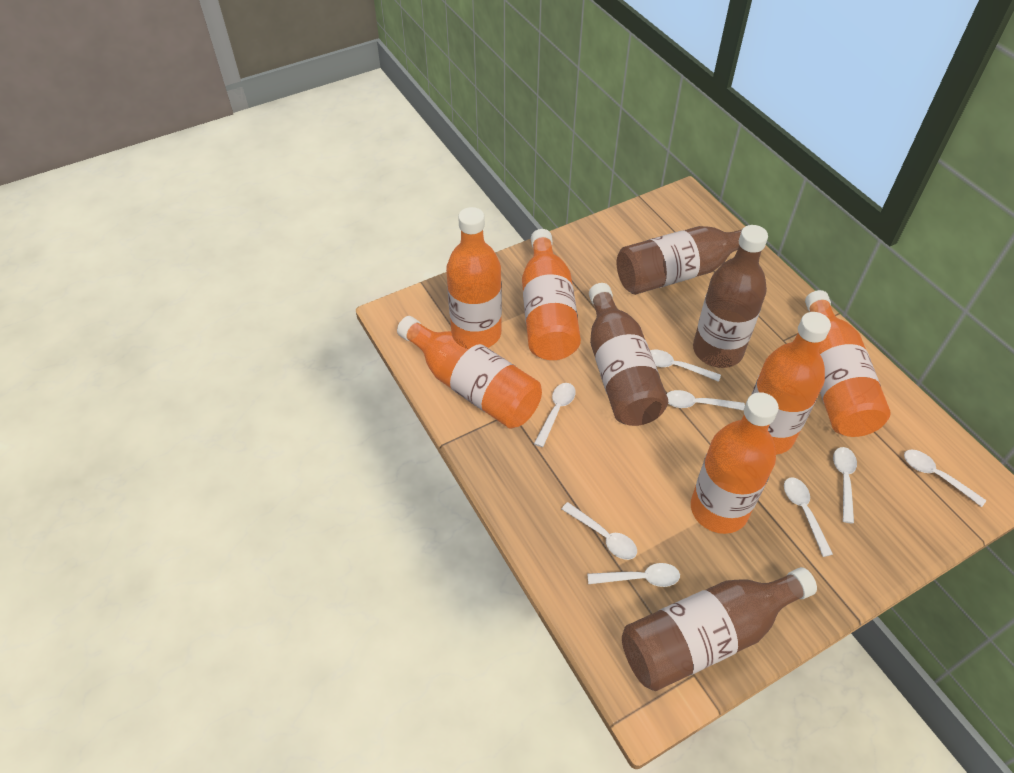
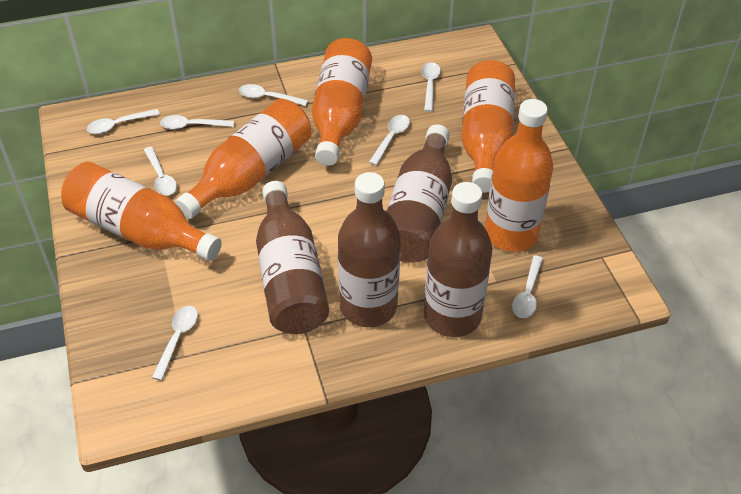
orange bottle: 6 -> 5

